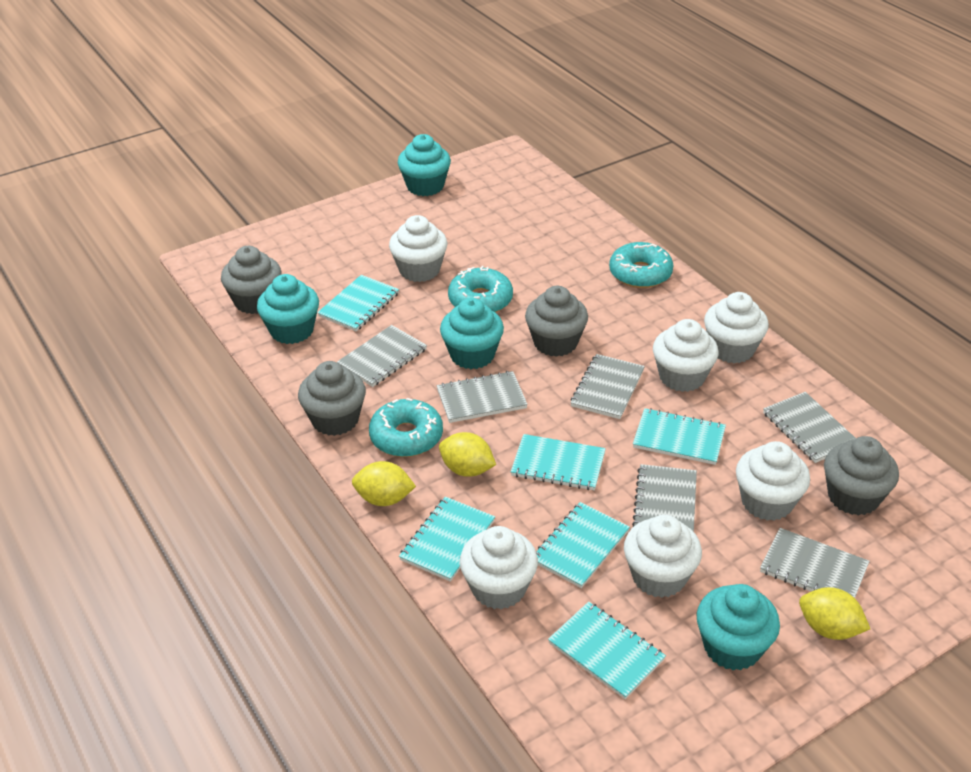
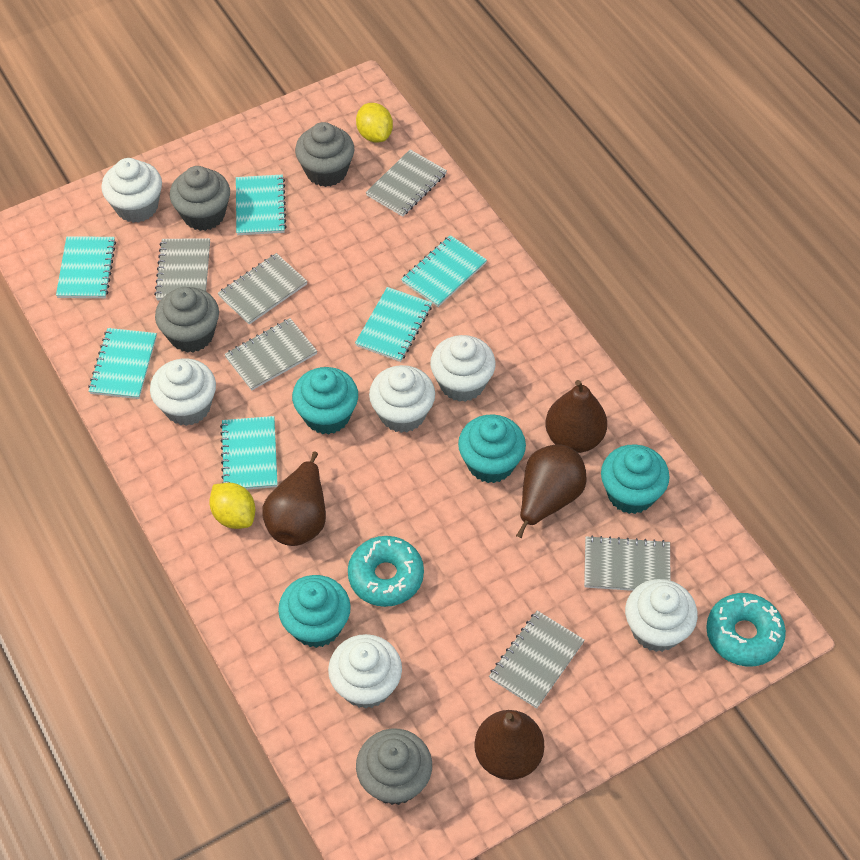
brown pear: 0 -> 4
turquoise donut: 3 -> 2
yellow lemon: 3 -> 2

